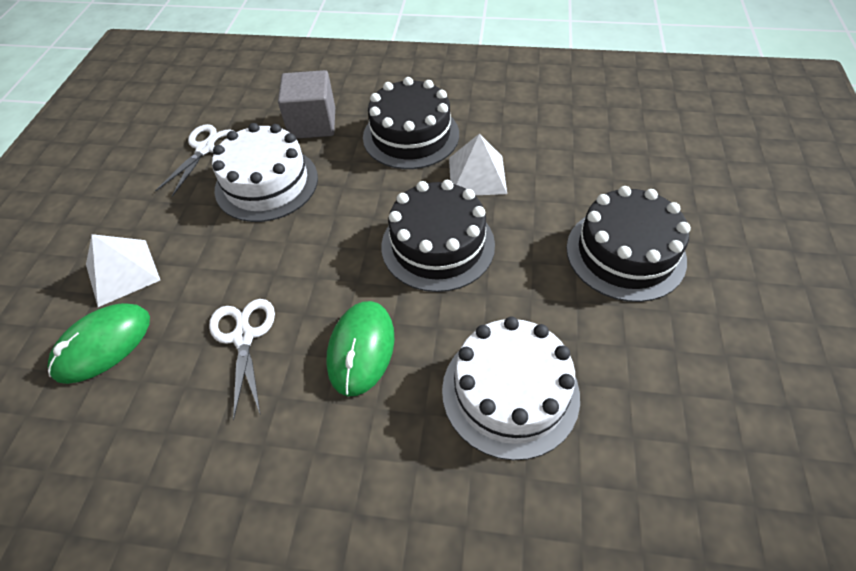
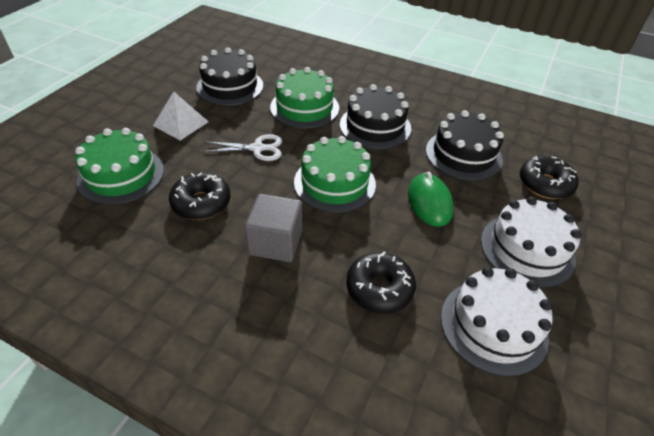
black donut: 0 -> 3
green cake: 0 -> 3
green mouse: 2 -> 1
white pyramid: 2 -> 1
white scissors: 2 -> 1

